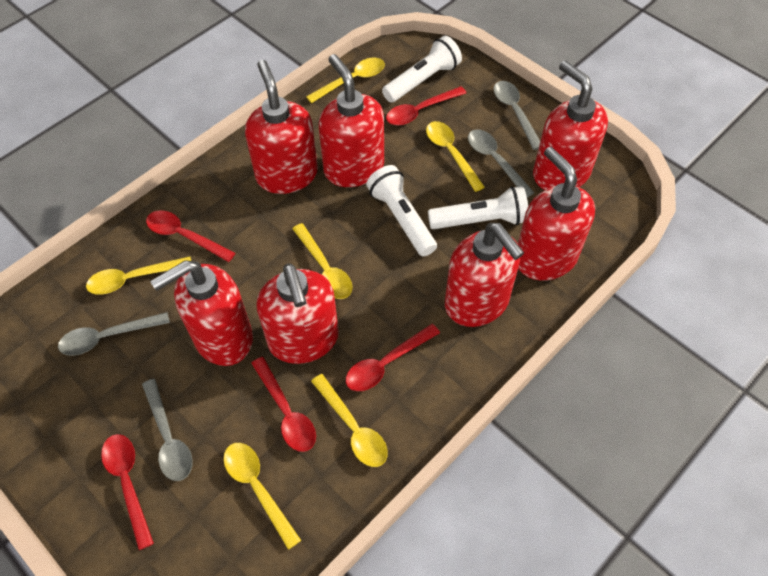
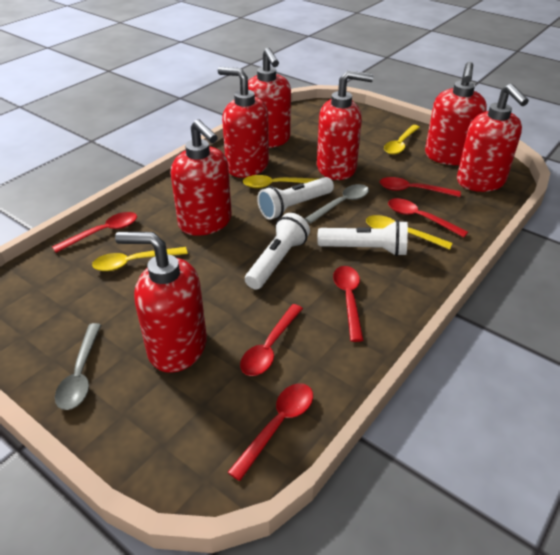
grey spoon: 4 -> 2
red spoon: 5 -> 6
yellow spoon: 6 -> 4

